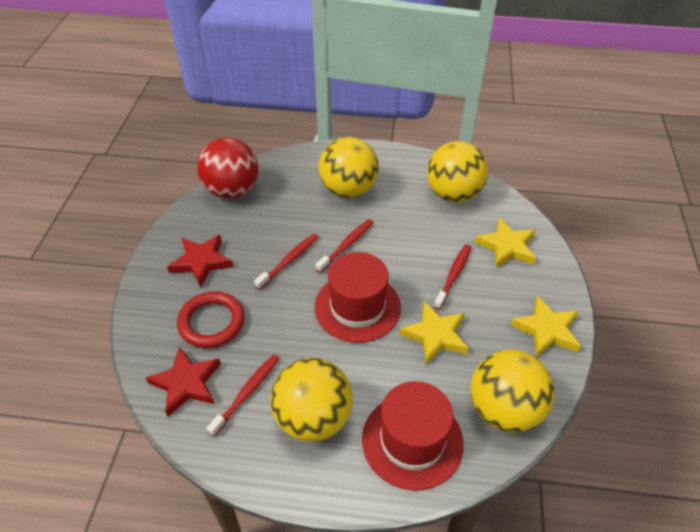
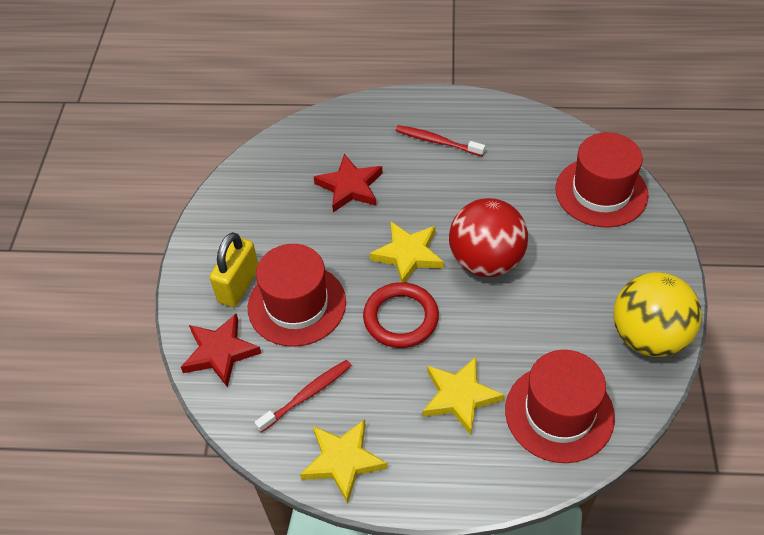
red hat: 2 -> 3
red toothbrush: 4 -> 2
yellow ball: 4 -> 1
yellow padlock: 0 -> 1

